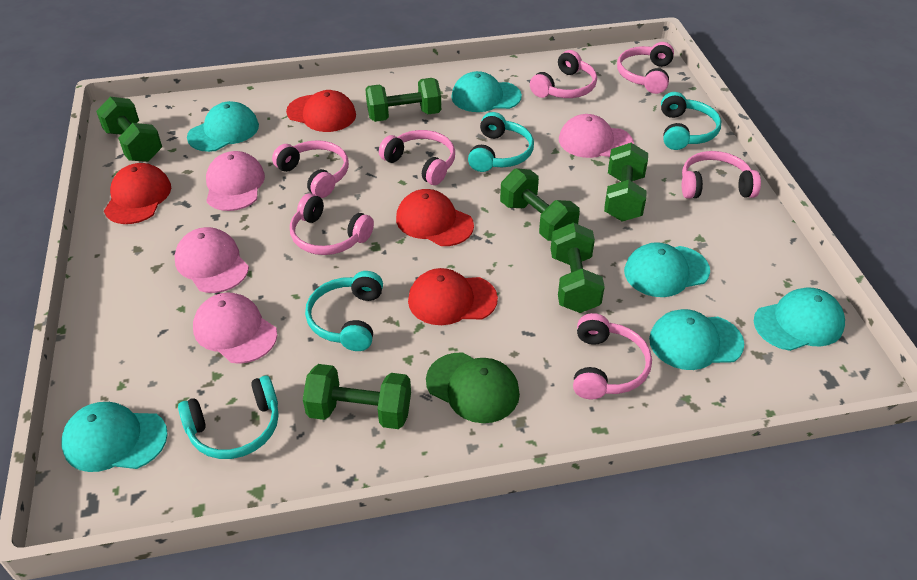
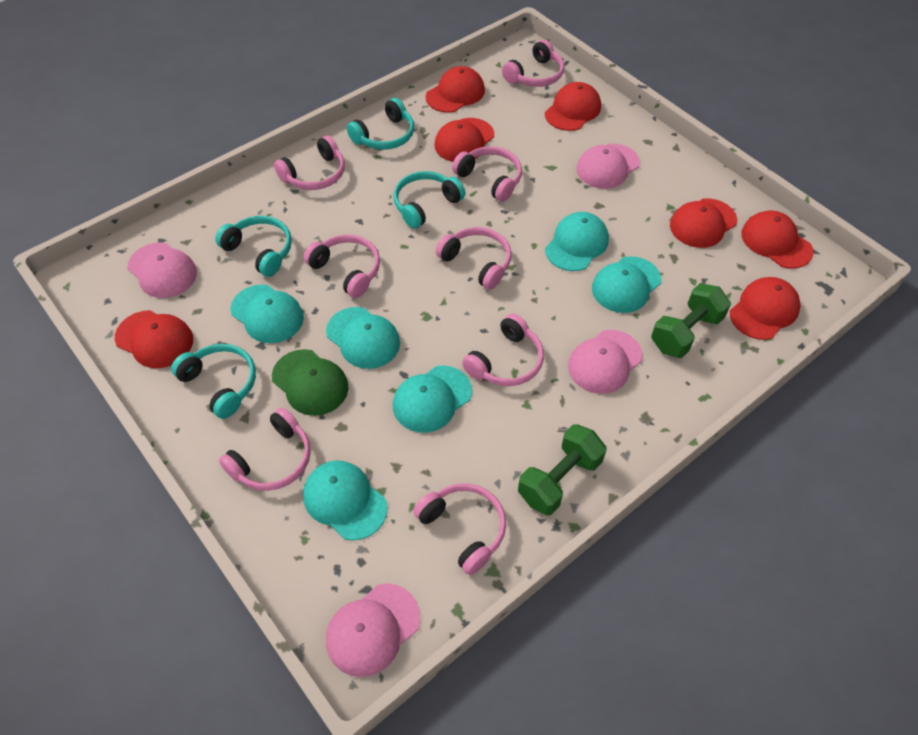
green dumbbell: 6 -> 2
pink headphones: 7 -> 8
red cap: 4 -> 7

